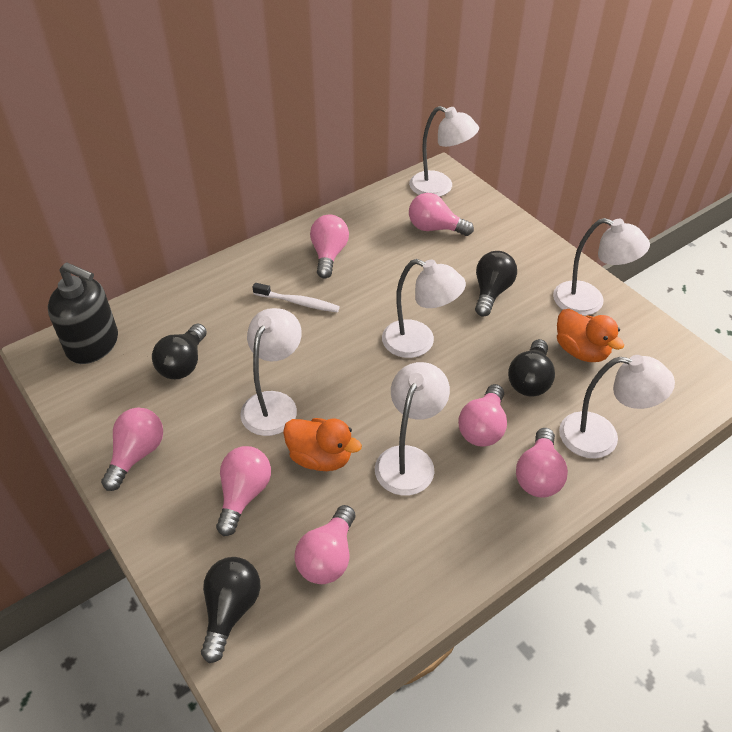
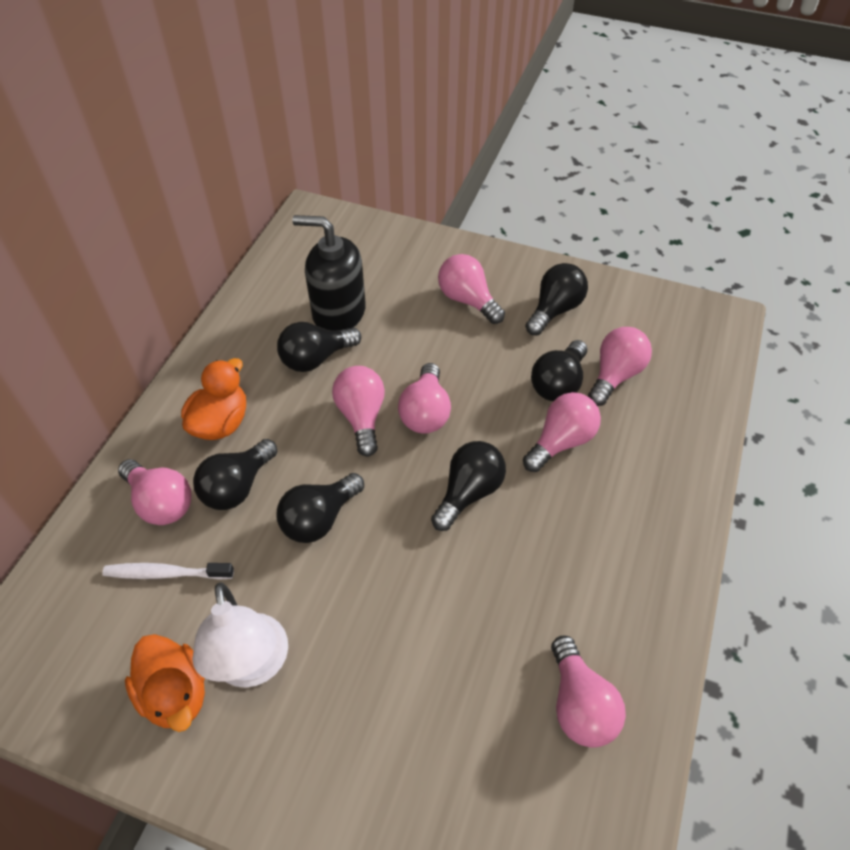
black light bulb: 4 -> 6
white lamp: 6 -> 1

